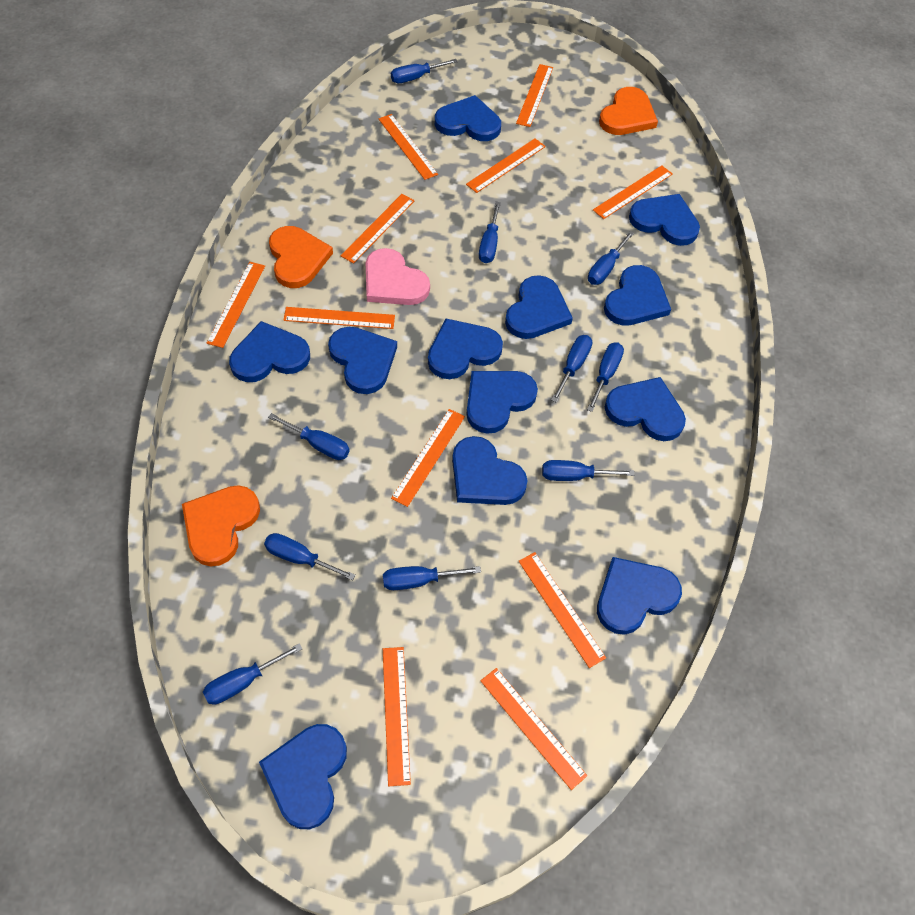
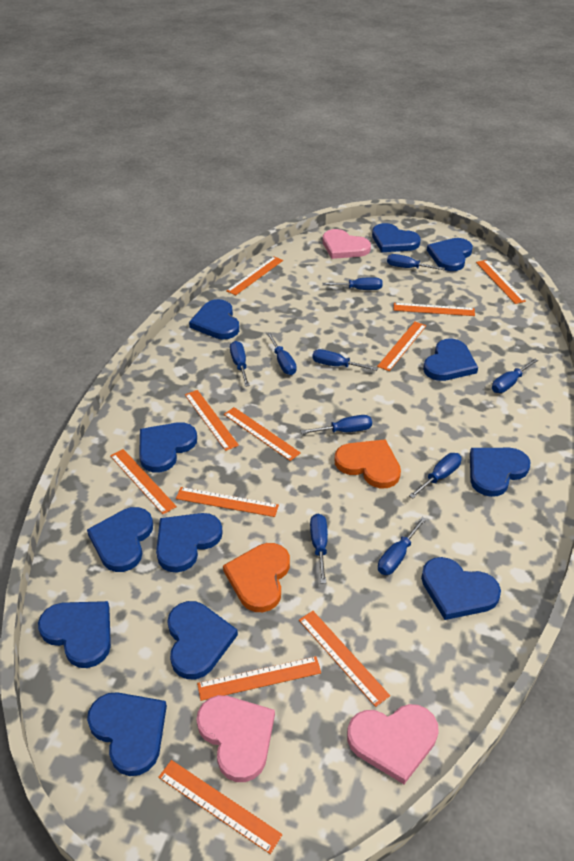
orange heart: 3 -> 2
pink heart: 1 -> 3

